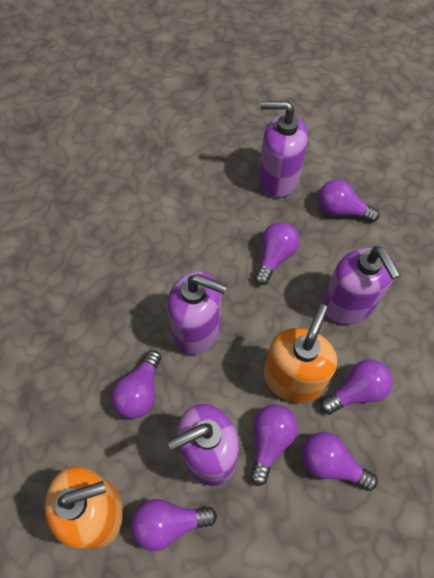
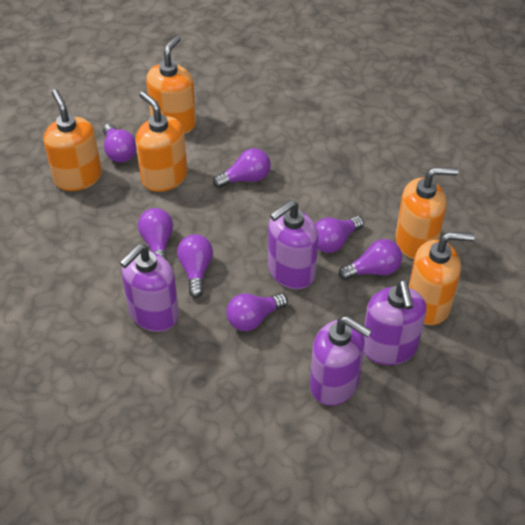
orange soap dispenser: 2 -> 5

